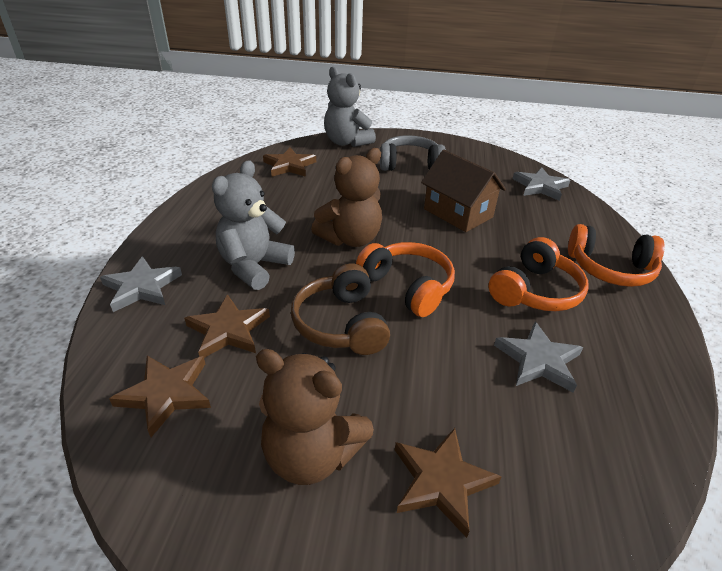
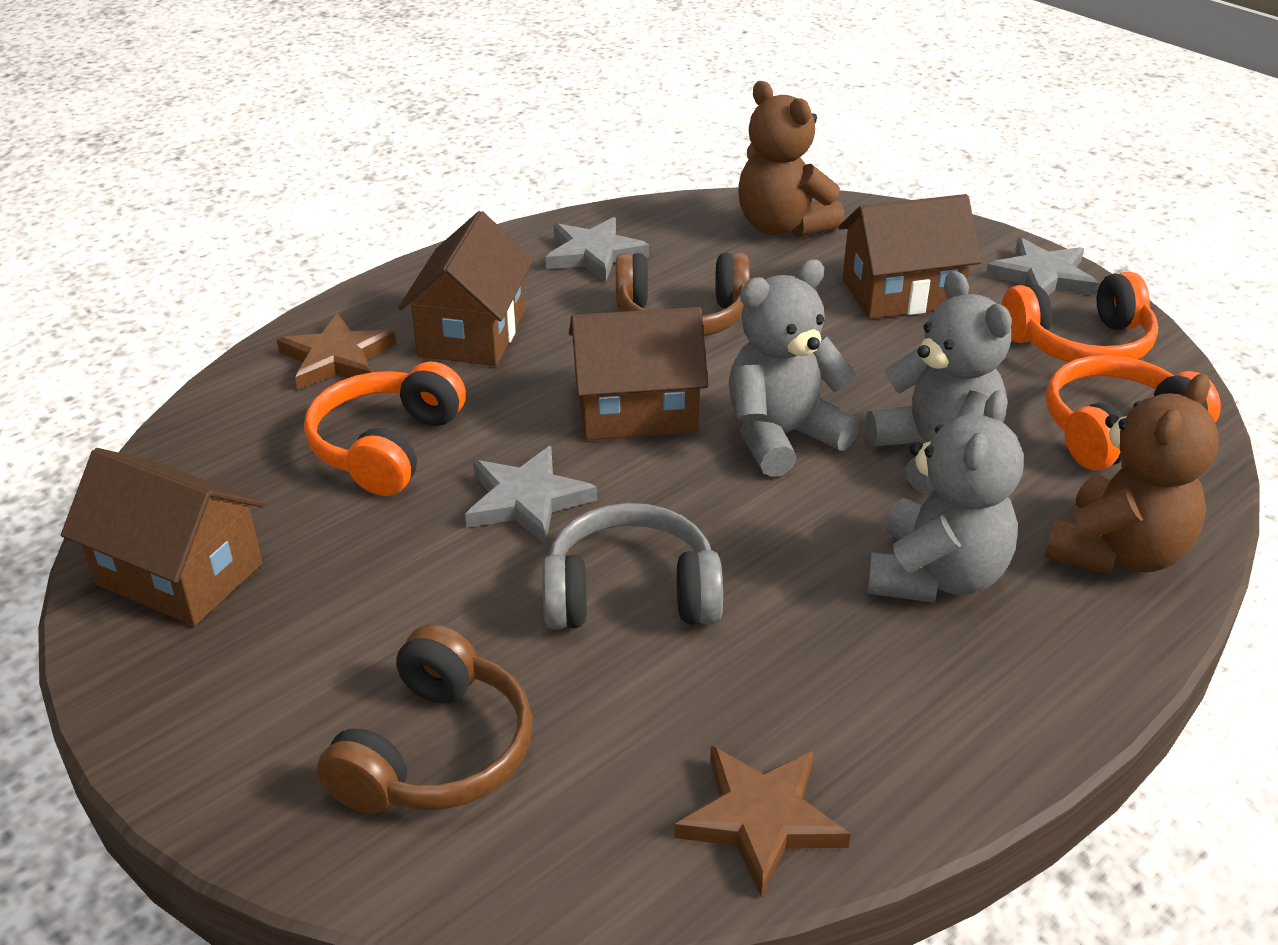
brown headphones: 1 -> 2
brown house: 1 -> 4
brown star: 4 -> 2
grey teddy bear: 2 -> 3

